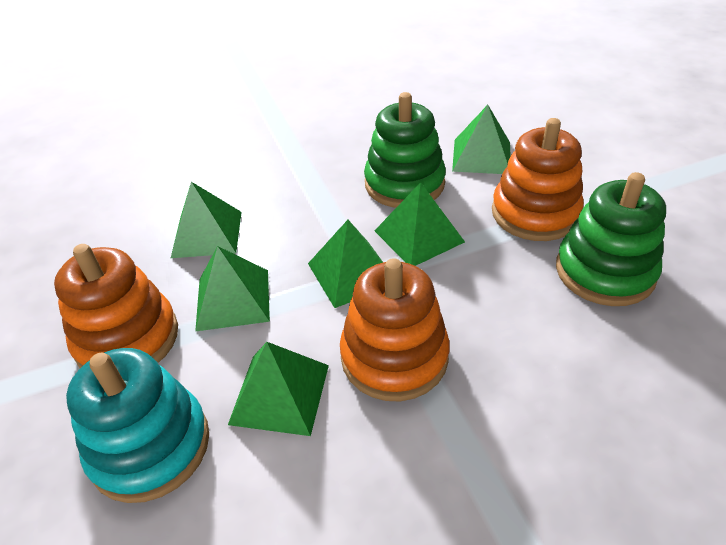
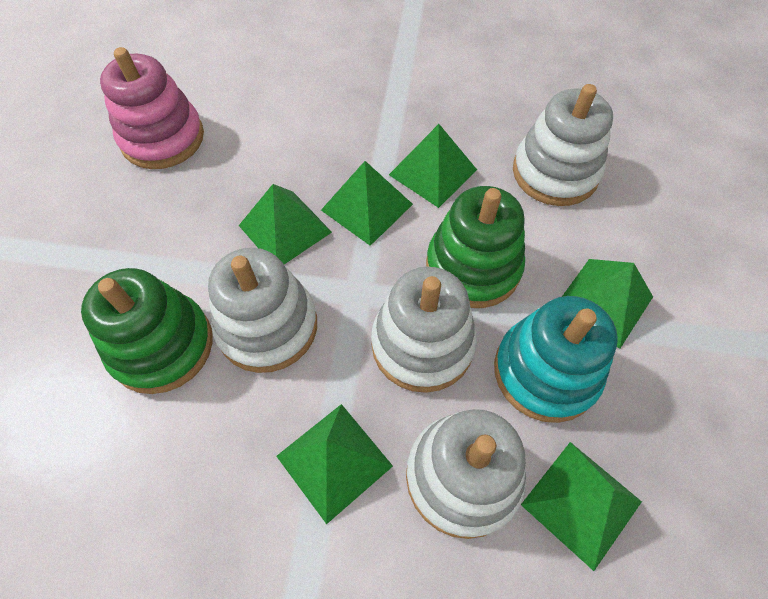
orange stacking toy: 3 -> 0
pink stacking toy: 0 -> 1
white stacking toy: 0 -> 4

